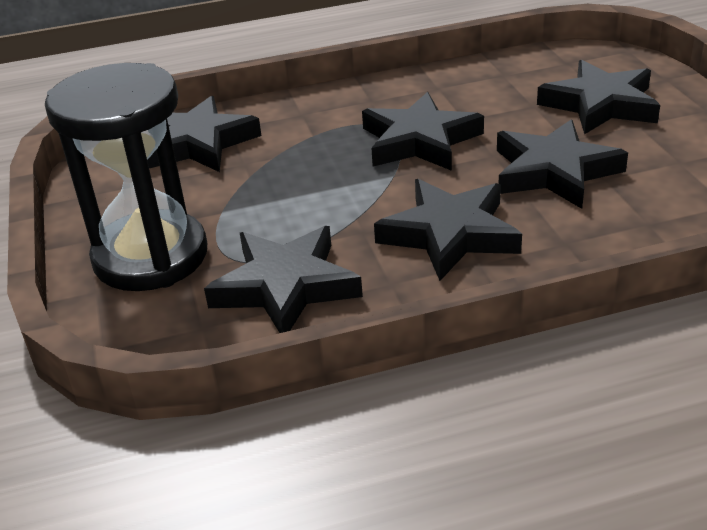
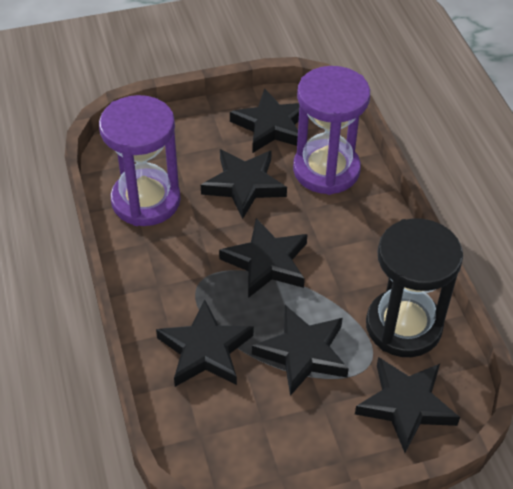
purple hourglass: 0 -> 2

